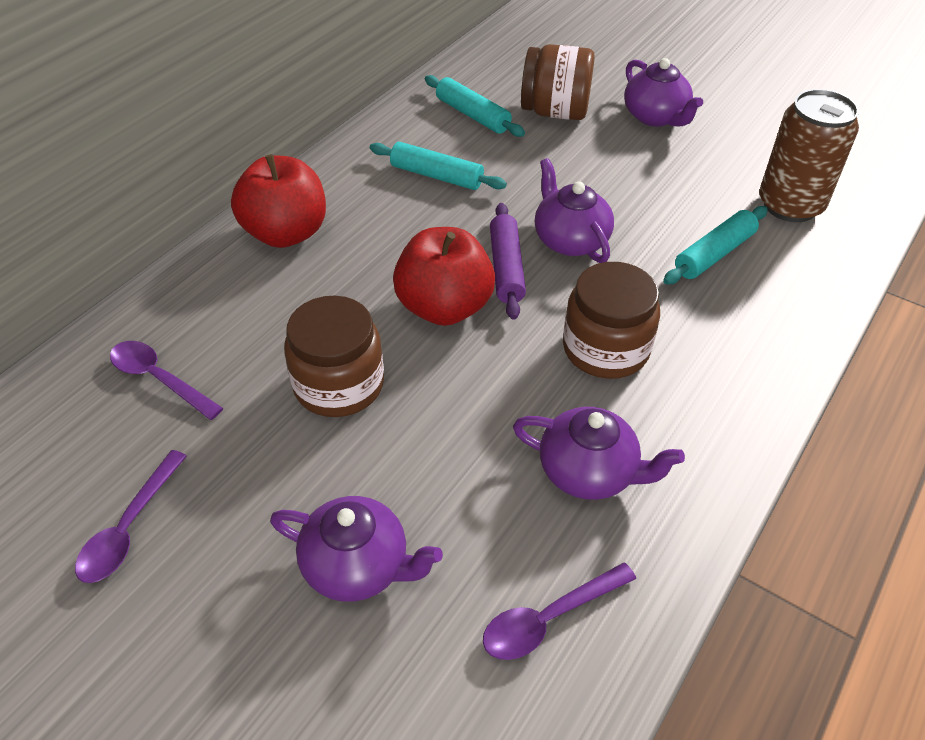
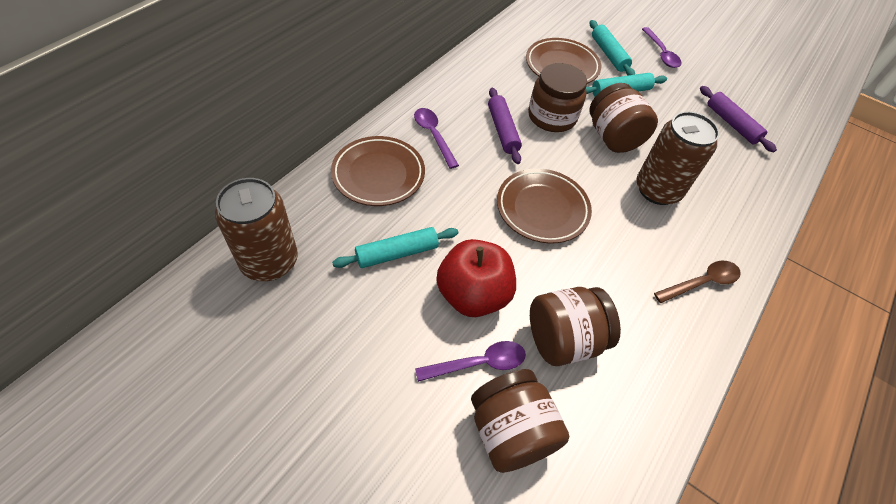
brown can: 1 -> 2
brown jar: 3 -> 4
brown plate: 0 -> 3
brown spoon: 0 -> 1
purple rolling pin: 1 -> 2
purple teapot: 4 -> 0
red apple: 2 -> 1

